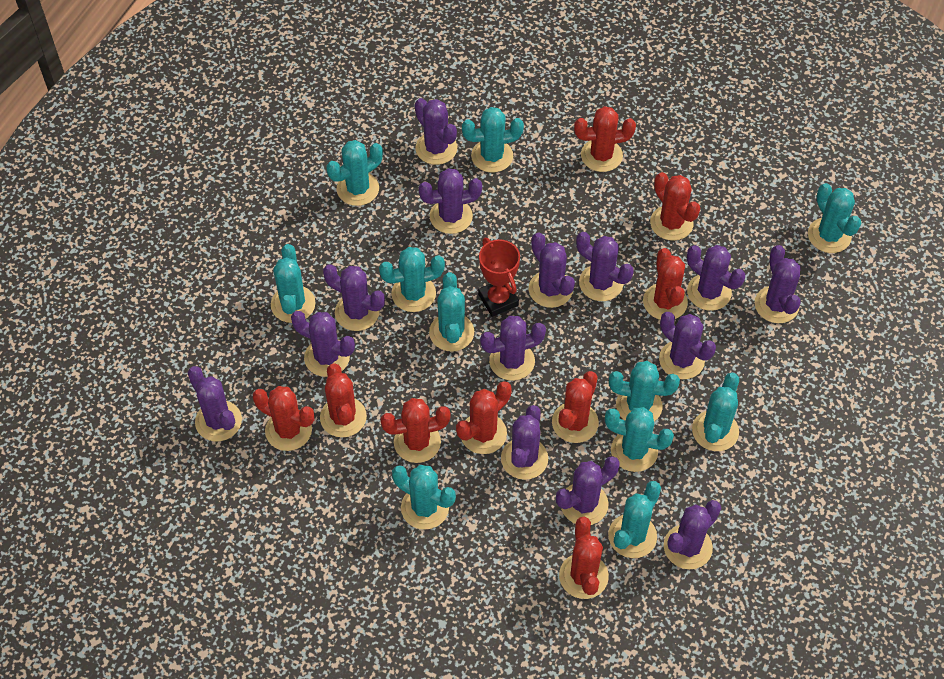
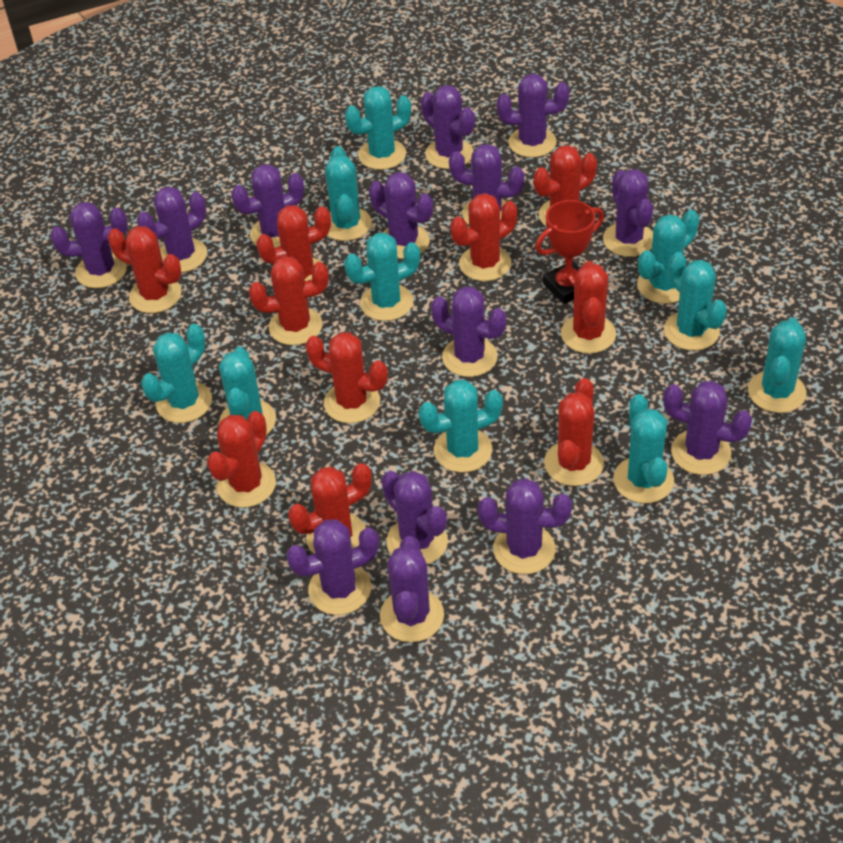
red cactus: 9 -> 10
turquoise cactus: 11 -> 10

